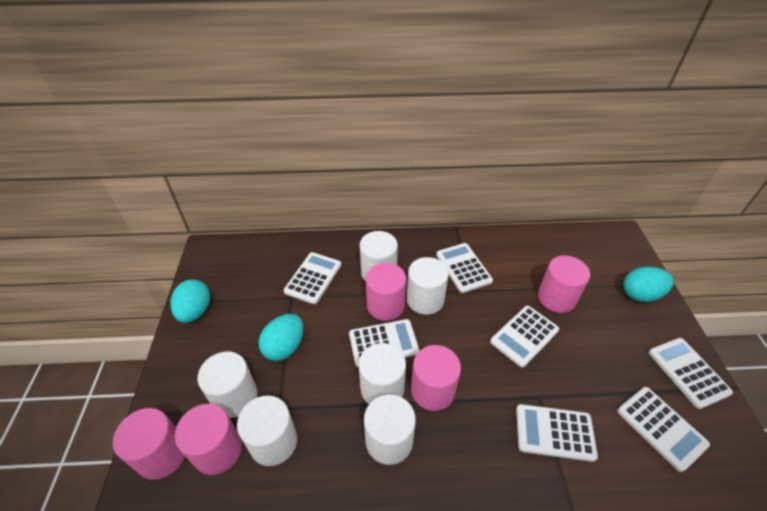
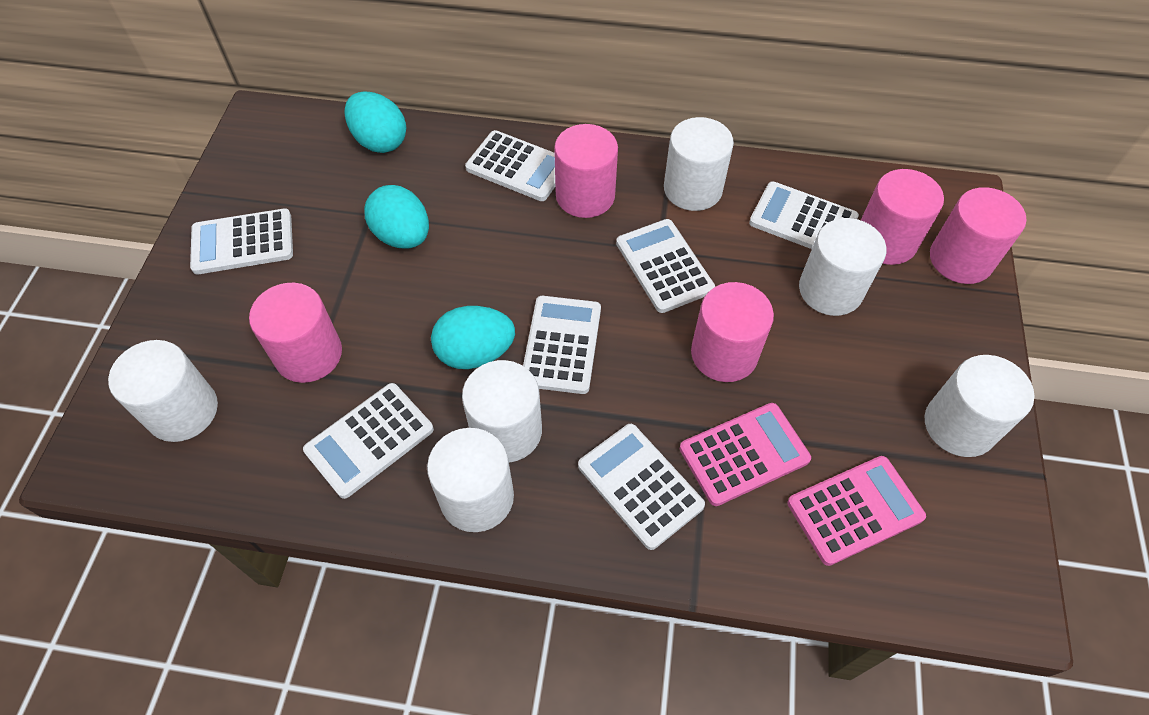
pink calculator: 0 -> 2

